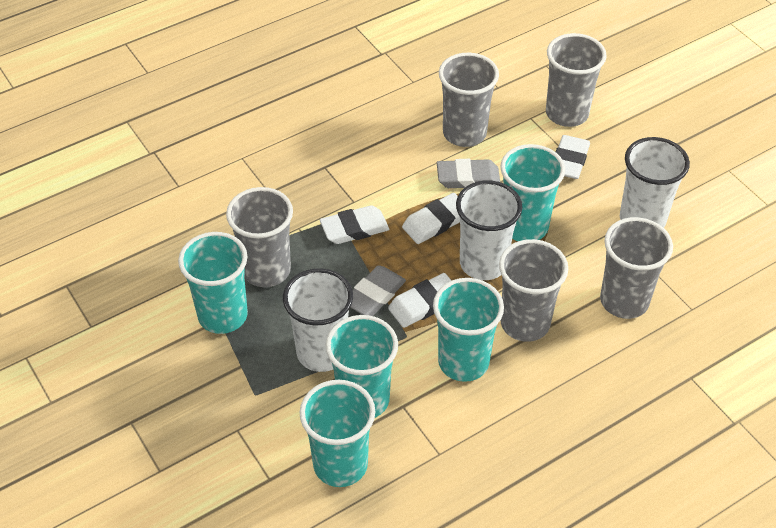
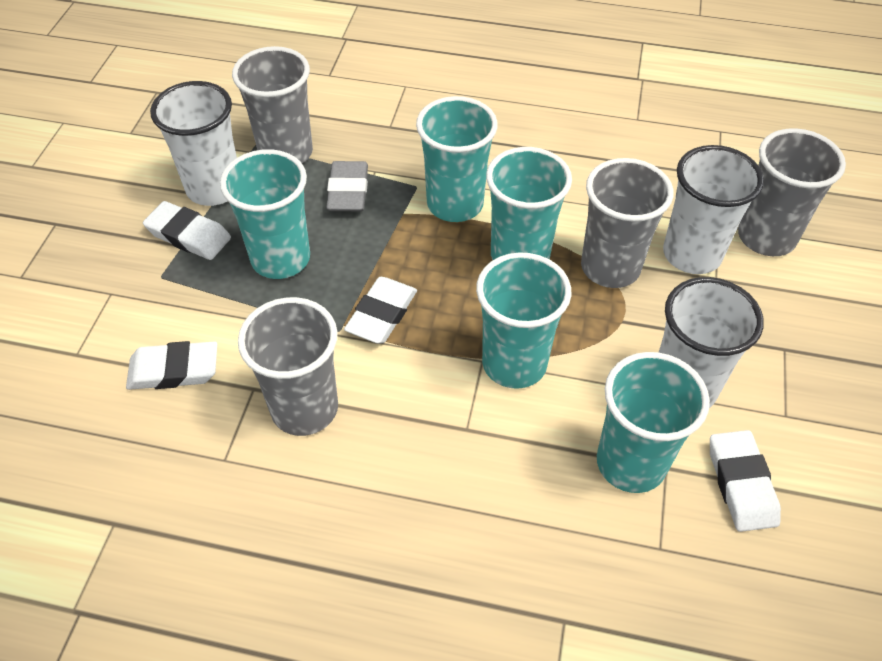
grey cup: 5 -> 4
grey eraser: 2 -> 1

